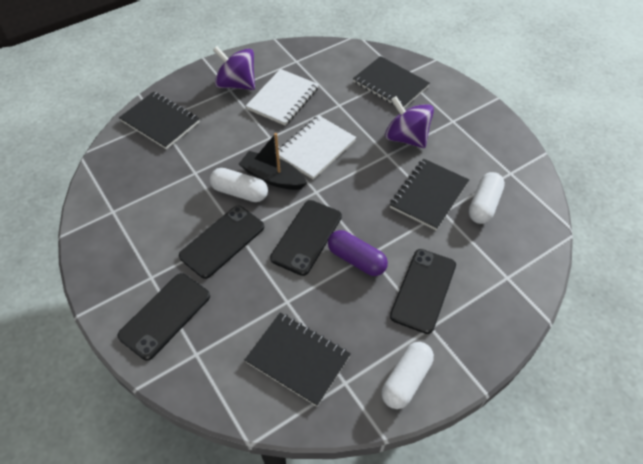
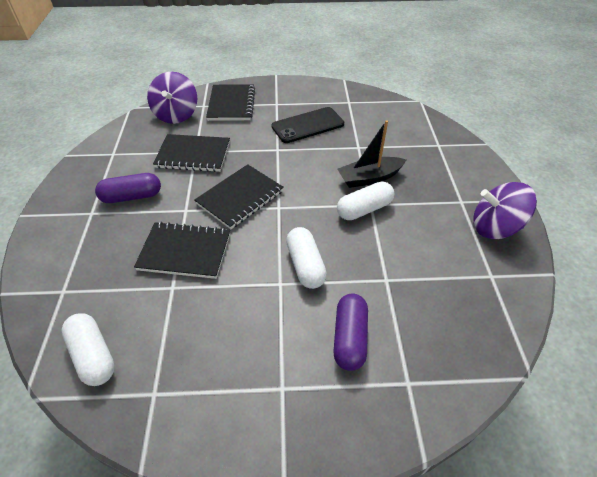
black phone: 4 -> 1
purple capsule: 1 -> 2
white notebook: 2 -> 0

